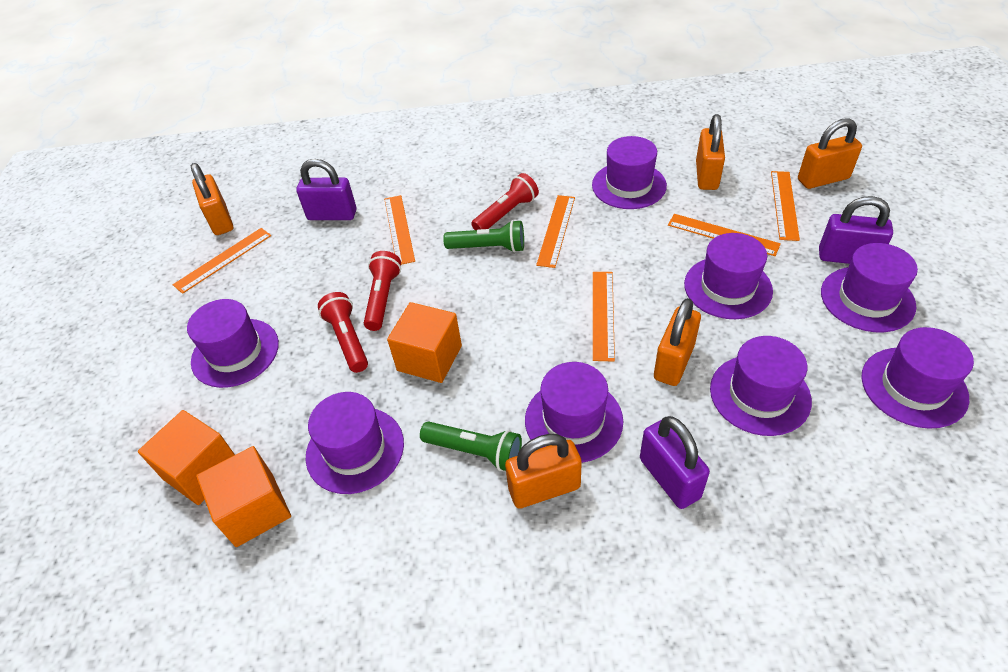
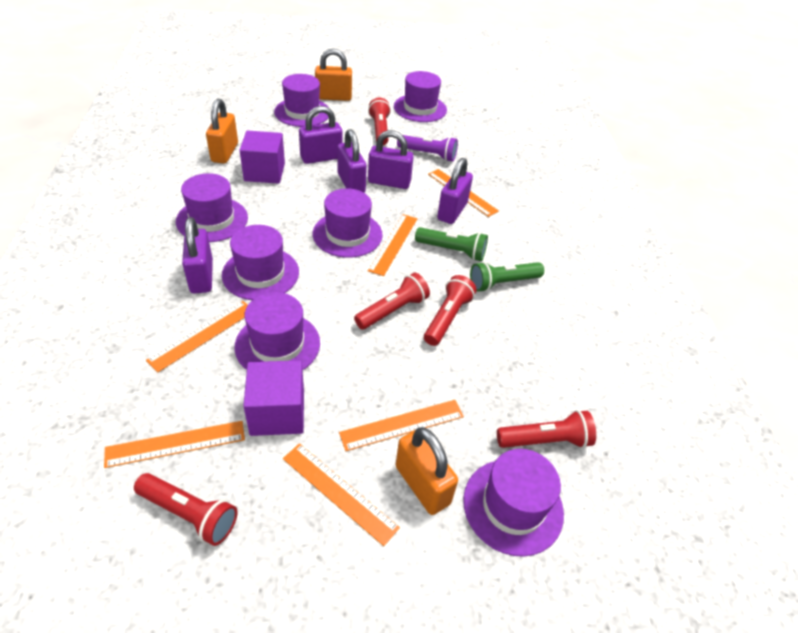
orange cube: 3 -> 0
orange padlock: 5 -> 3
purple cube: 0 -> 2
purple flashlight: 0 -> 1
purple hat: 8 -> 7
purple padlock: 3 -> 5
red flashlight: 3 -> 5

